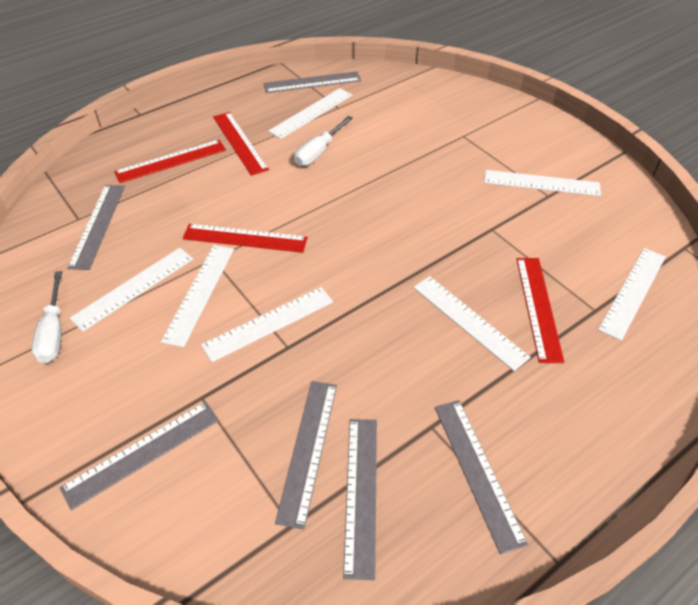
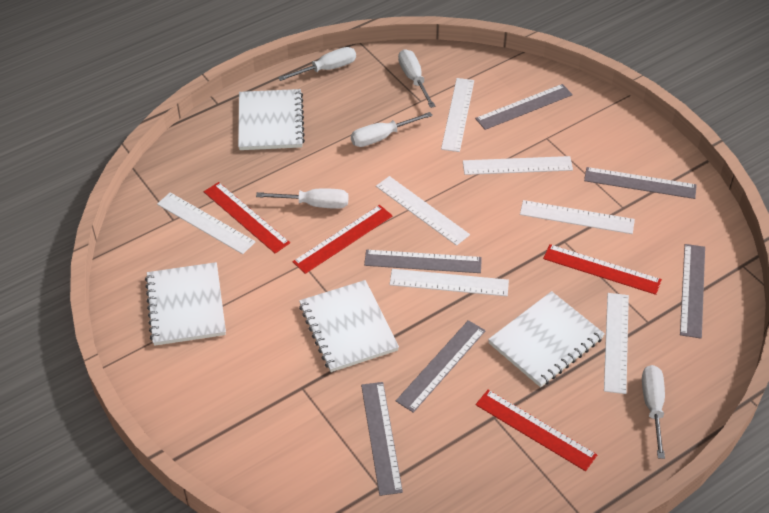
white notebook: 0 -> 4
white screwdriver: 2 -> 5

